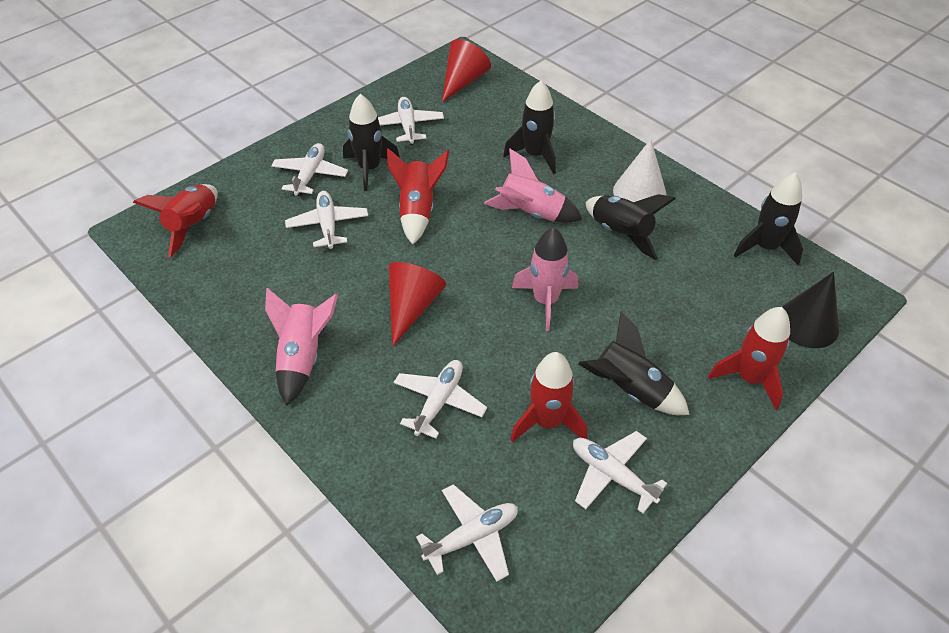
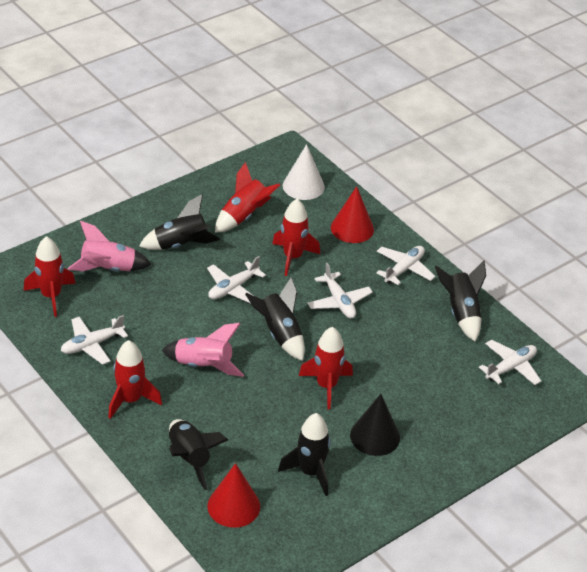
pink rocket: 3 -> 2
red rocket: 4 -> 5
white plane: 6 -> 5

